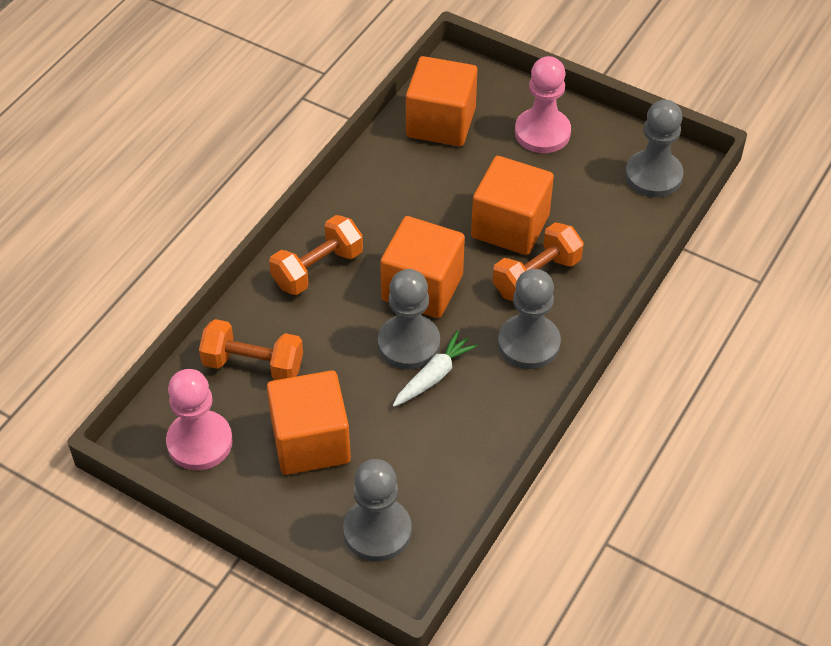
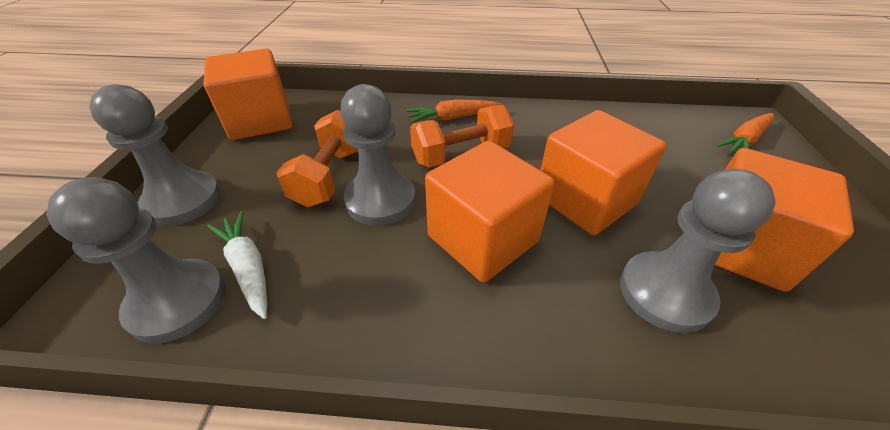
orange carrot: 0 -> 2
orange dumbbell: 3 -> 2
pink pawn: 2 -> 0

